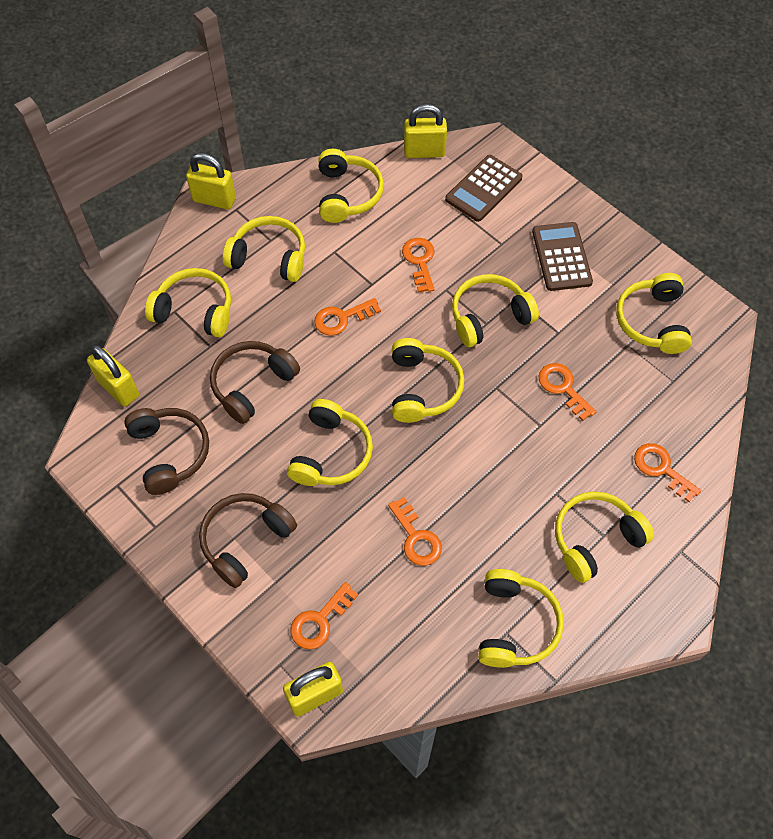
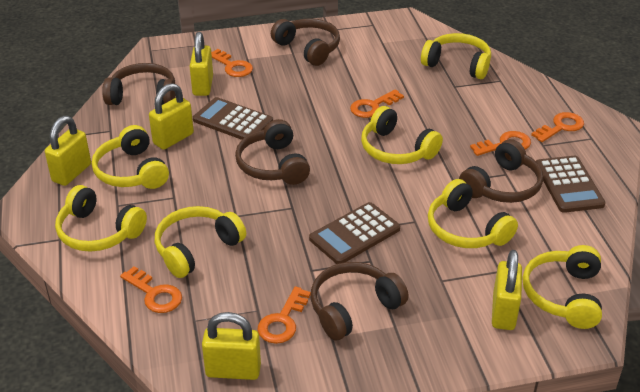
brown calculator: 2 -> 3
brown headphones: 3 -> 5
yellow headphones: 9 -> 7
yellow padlock: 4 -> 5

